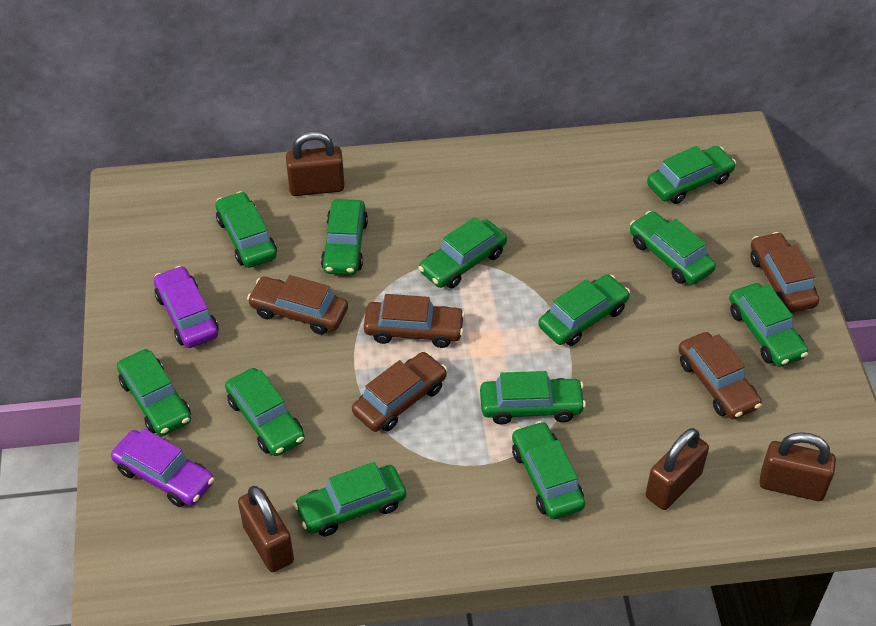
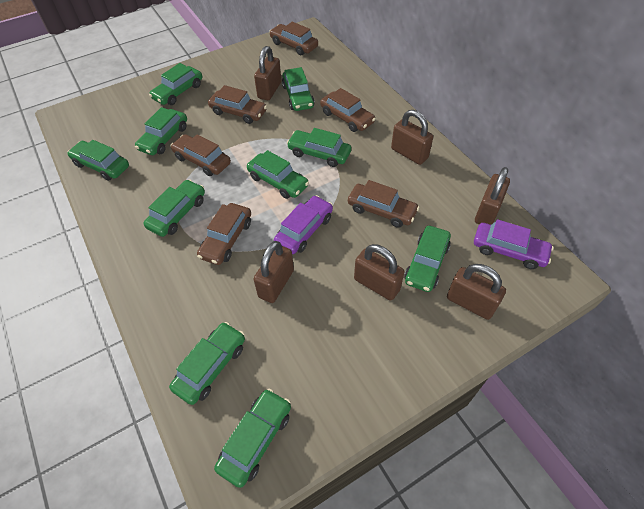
brown car: 5 -> 6
brown padlock: 4 -> 6
green car: 12 -> 10

